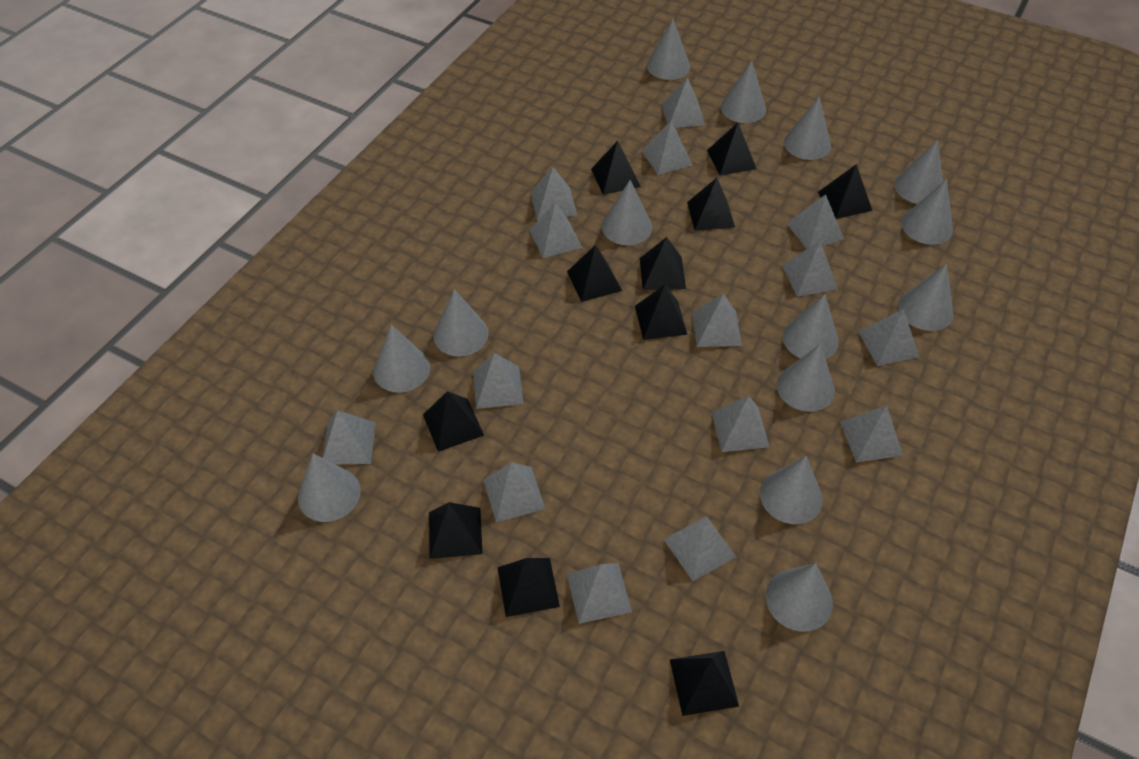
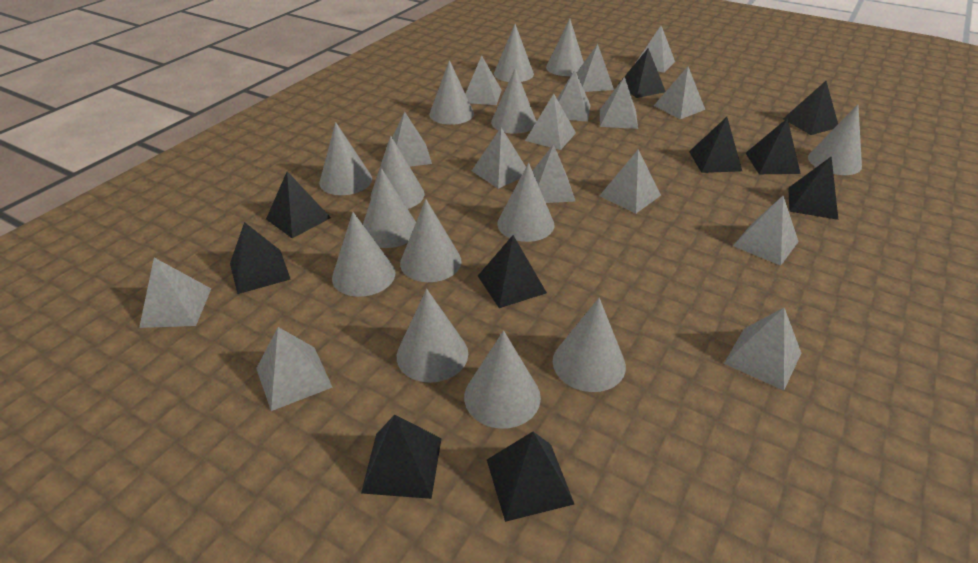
black pyramid: 11 -> 10

